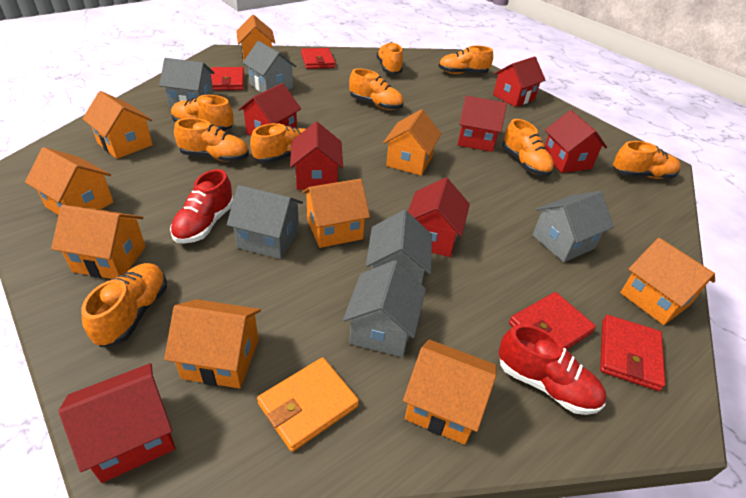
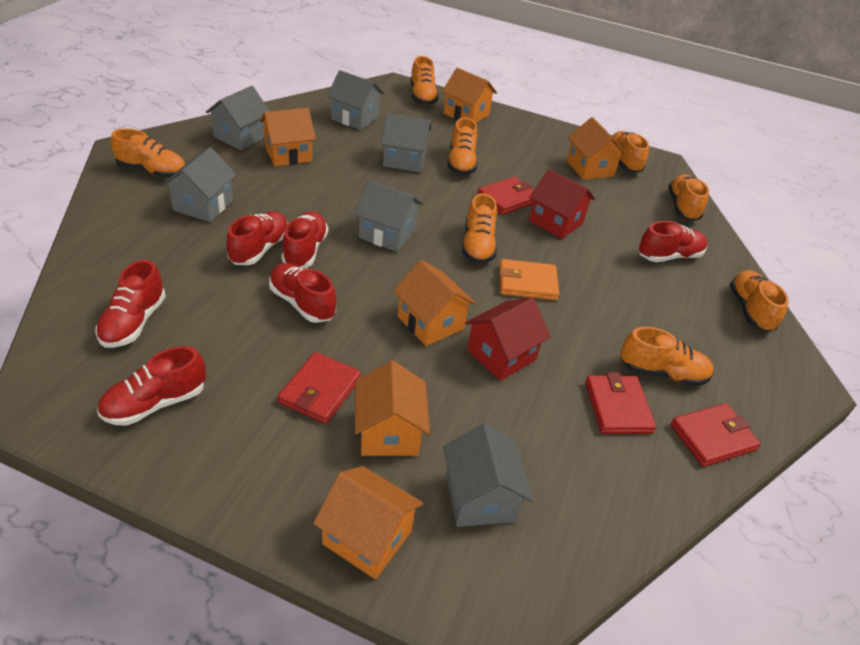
orange house: 9 -> 6
orange shoe: 9 -> 8
red house: 7 -> 2
red shoe: 2 -> 6

